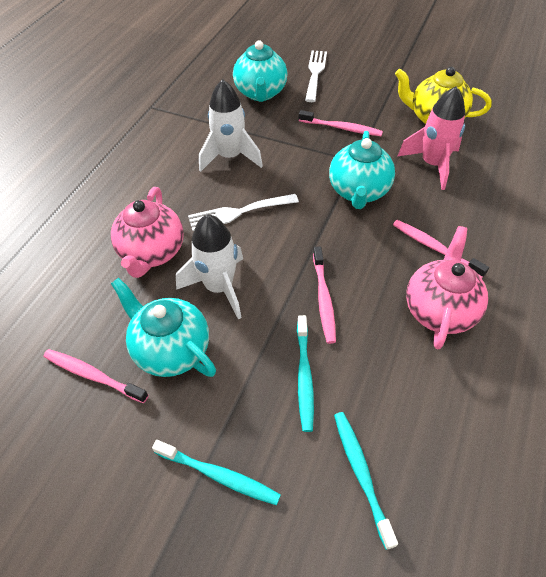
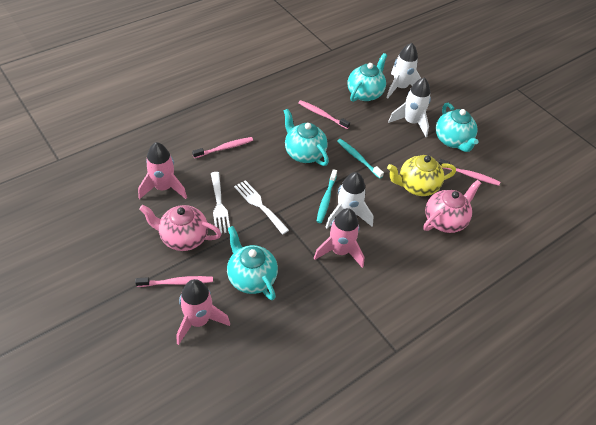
pink rocket: 1 -> 3
turquoise teapot: 3 -> 4
turquoise toothbrush: 3 -> 2
white rocket: 2 -> 3

